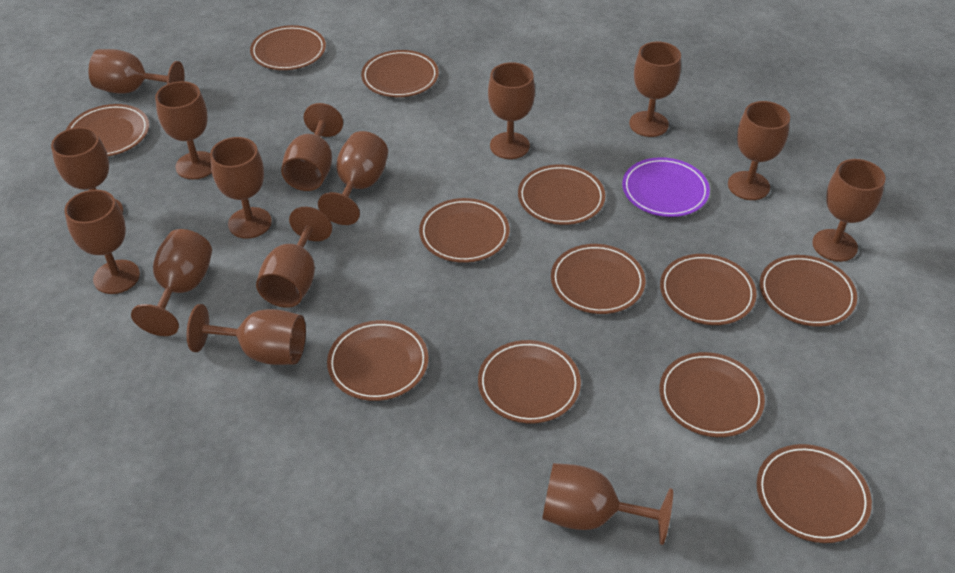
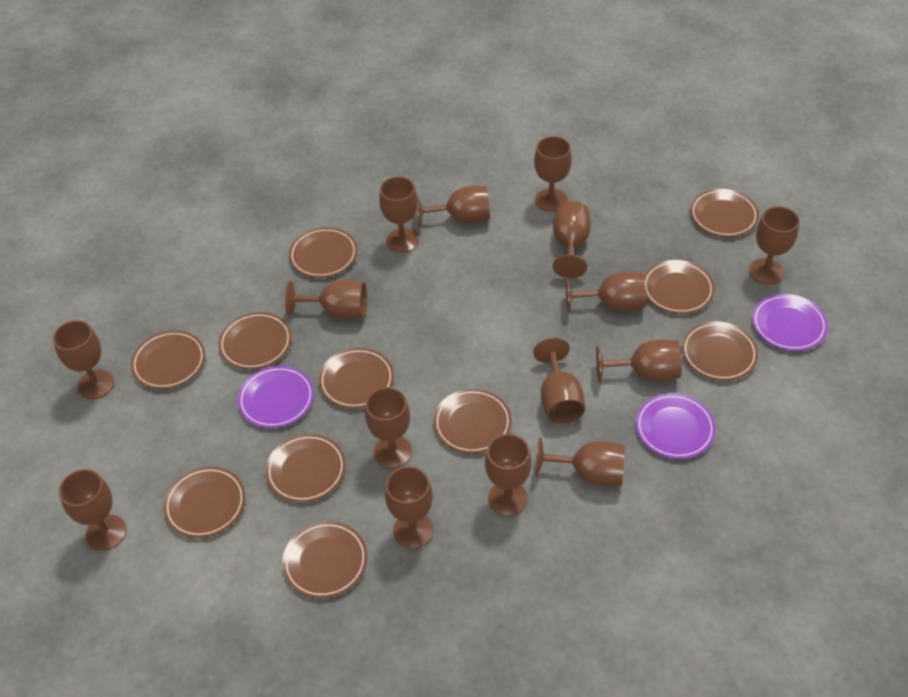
brown plate: 12 -> 11
purple plate: 1 -> 3

